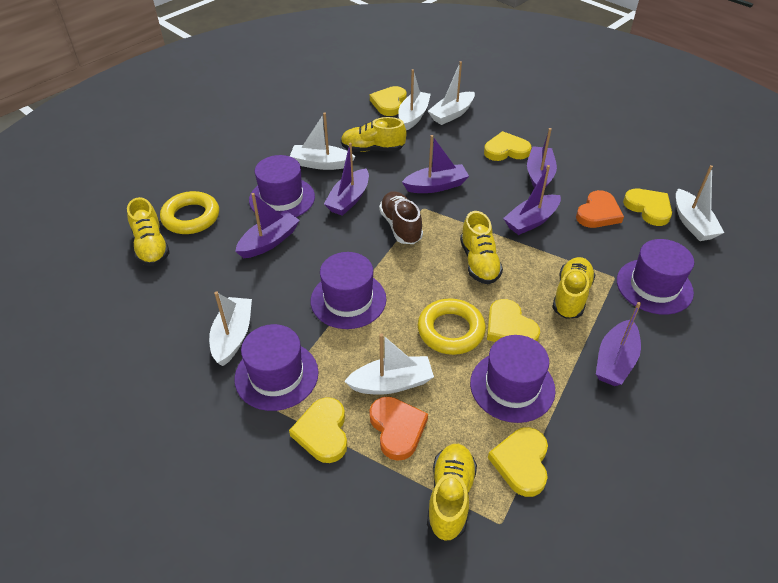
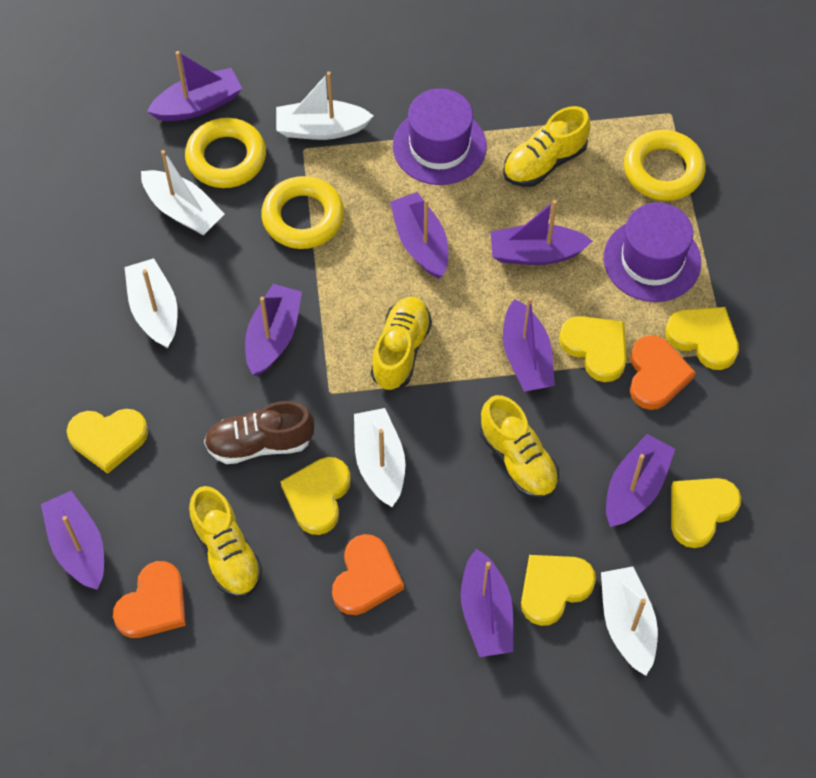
orange heart: 2 -> 3
purple boat: 6 -> 8
purple hat: 5 -> 2
white boat: 6 -> 5
yellow ring: 2 -> 3
yellow shoe: 5 -> 4

